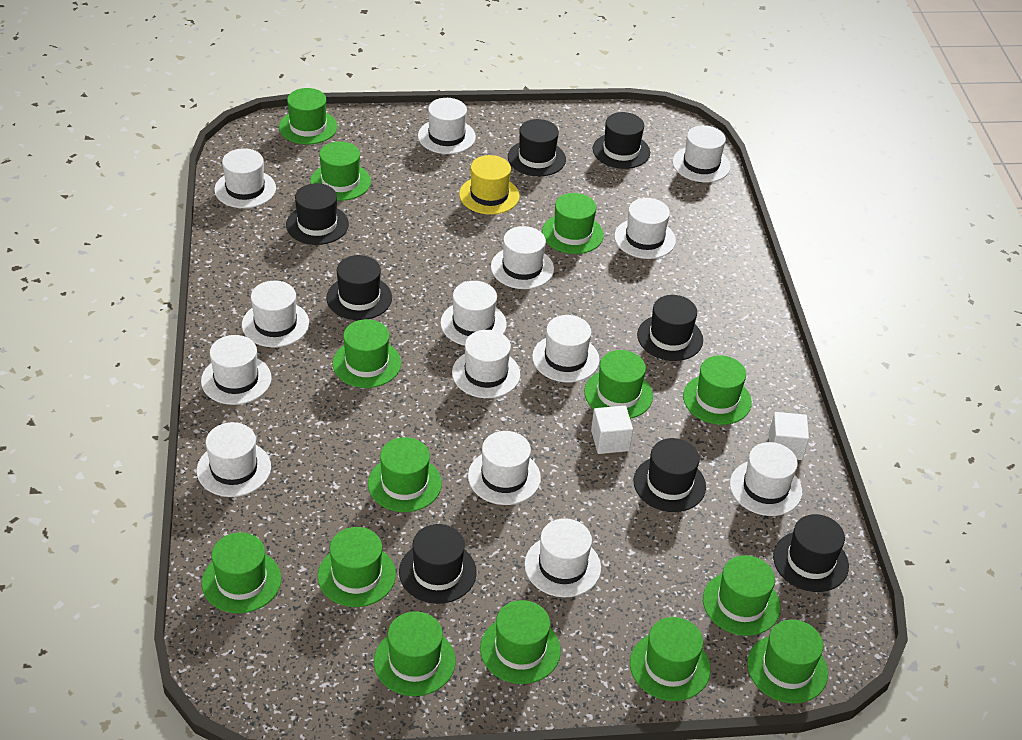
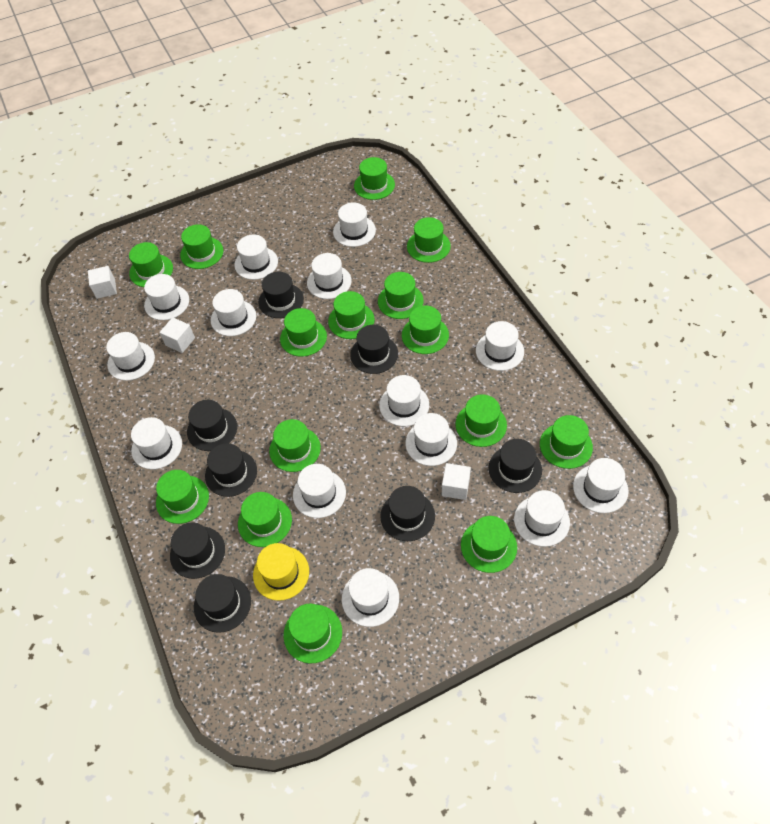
green hat: 14 -> 15
white cube: 2 -> 3

